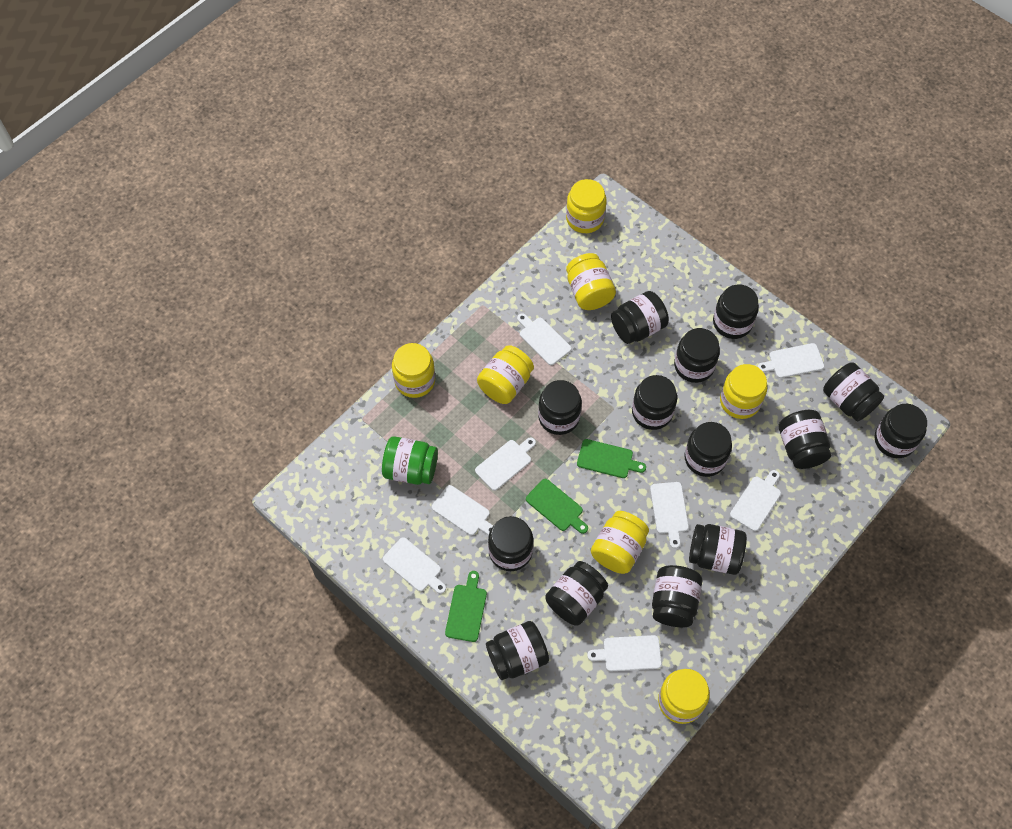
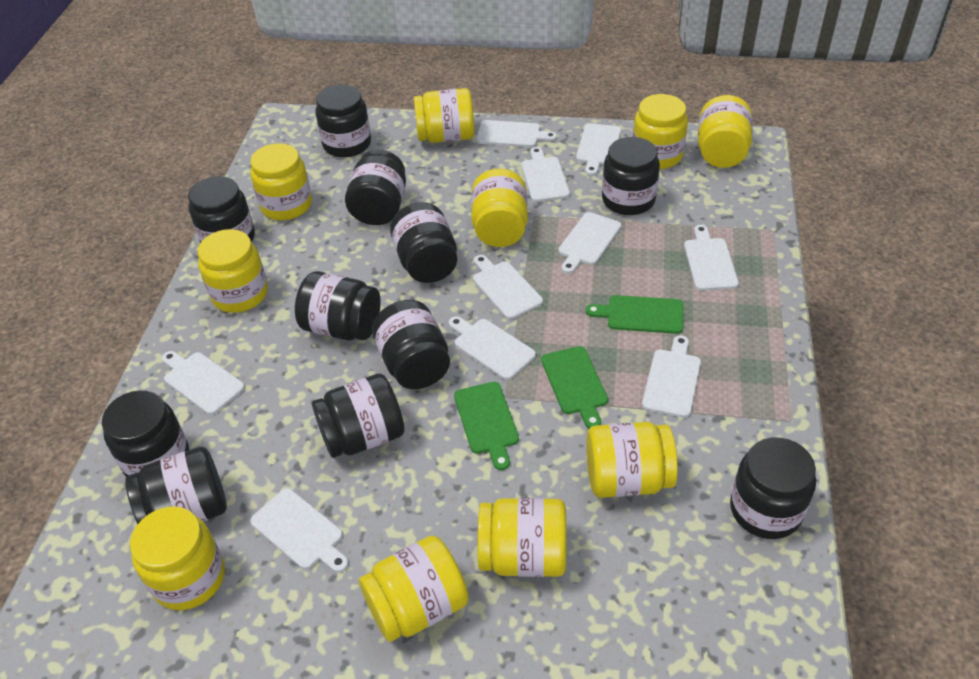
black jar: 14 -> 11
green jar: 1 -> 0
white cutting board: 8 -> 10
yellow jar: 7 -> 10

